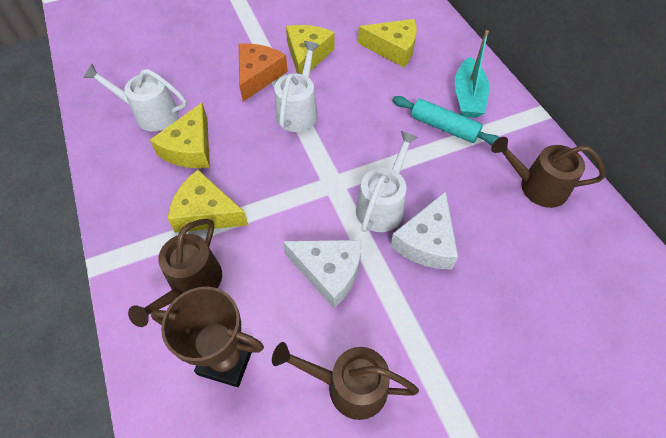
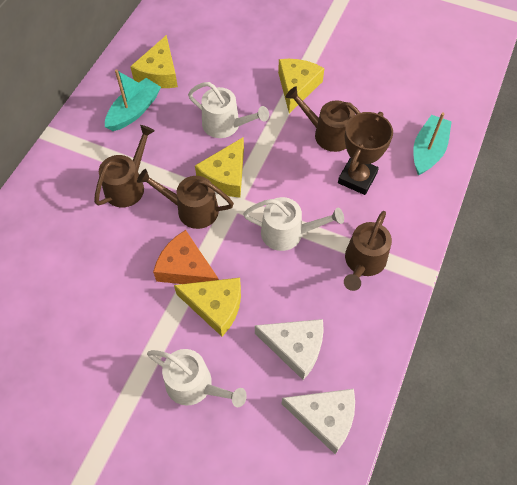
brown watering can: 3 -> 4
turquoise boat: 1 -> 2
turquoise rolling pin: 1 -> 0

